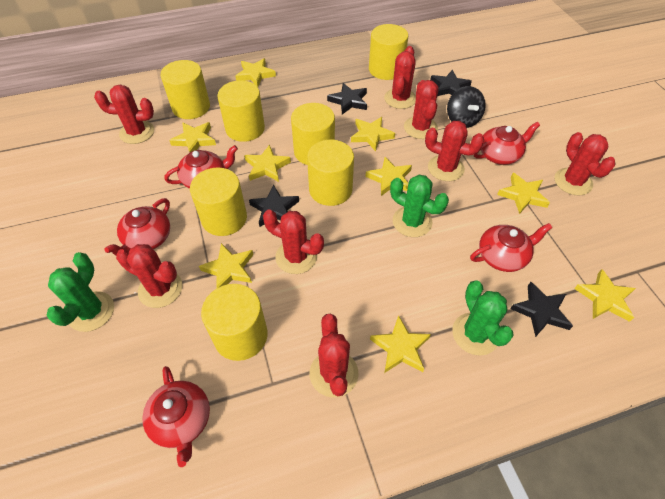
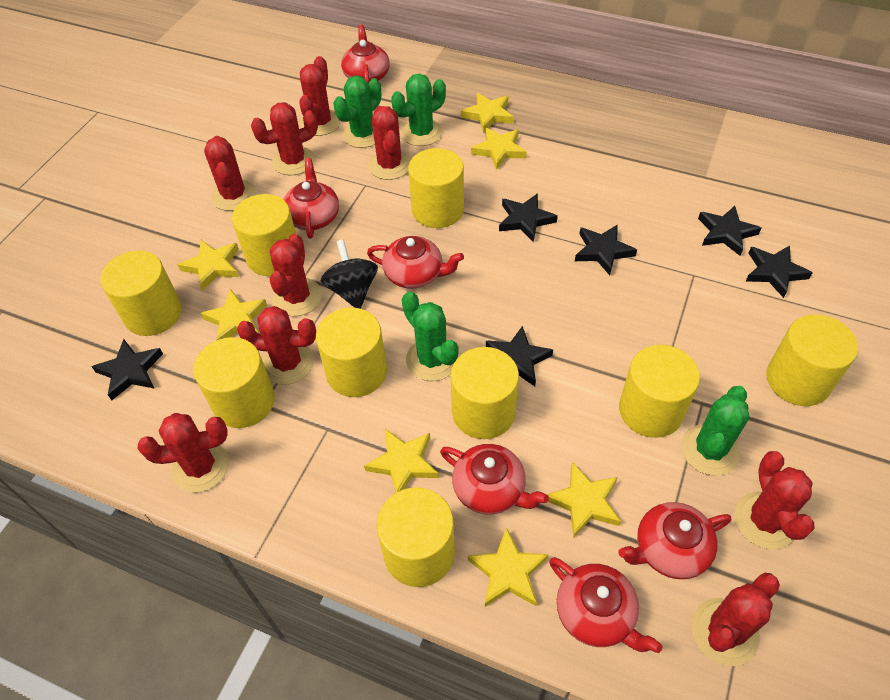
black star: 4 -> 6
green cactus: 3 -> 4
red cactus: 8 -> 9
red teapot: 5 -> 6
yellow cylinder: 7 -> 9
yellow star: 9 -> 7

